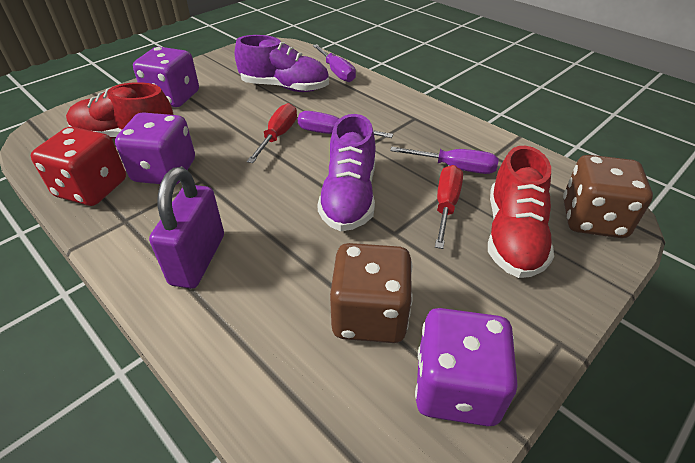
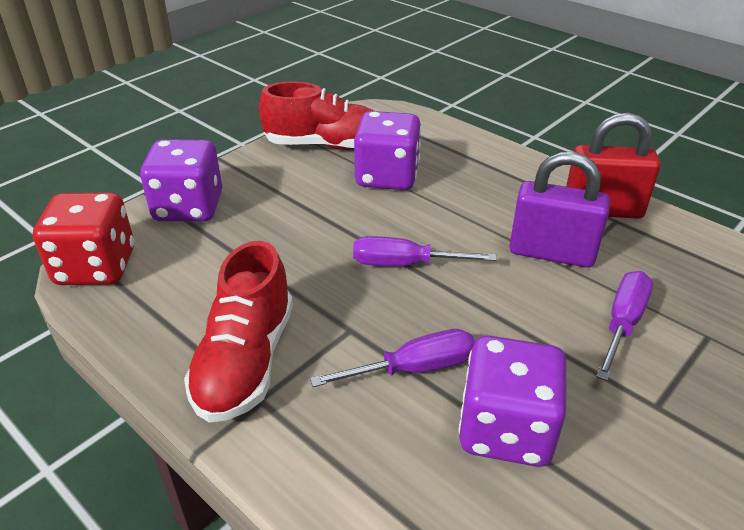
brown dice: 2 -> 0
purple shoe: 2 -> 0
red padlock: 0 -> 1
red screwdriver: 2 -> 0

